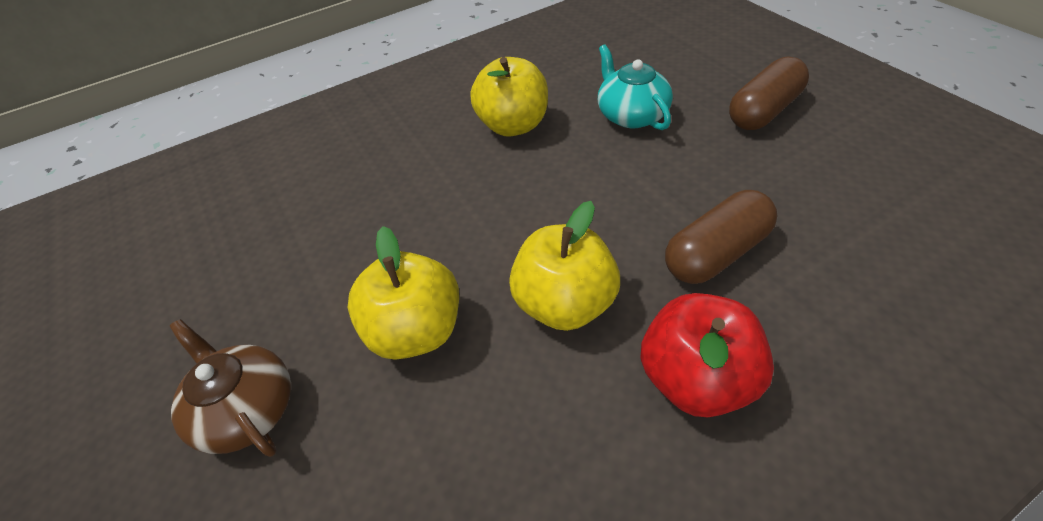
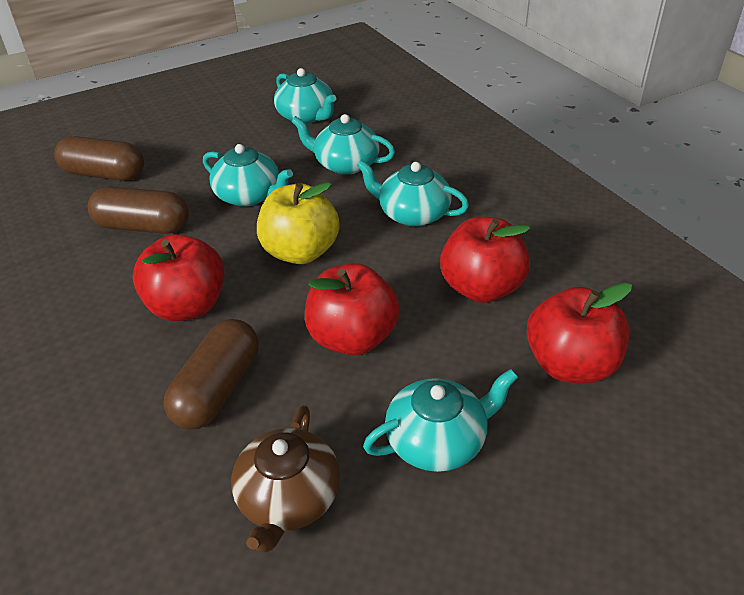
brown capsule: 2 -> 3
red apple: 1 -> 4
turquoise teapot: 1 -> 5
yellow apple: 3 -> 1

